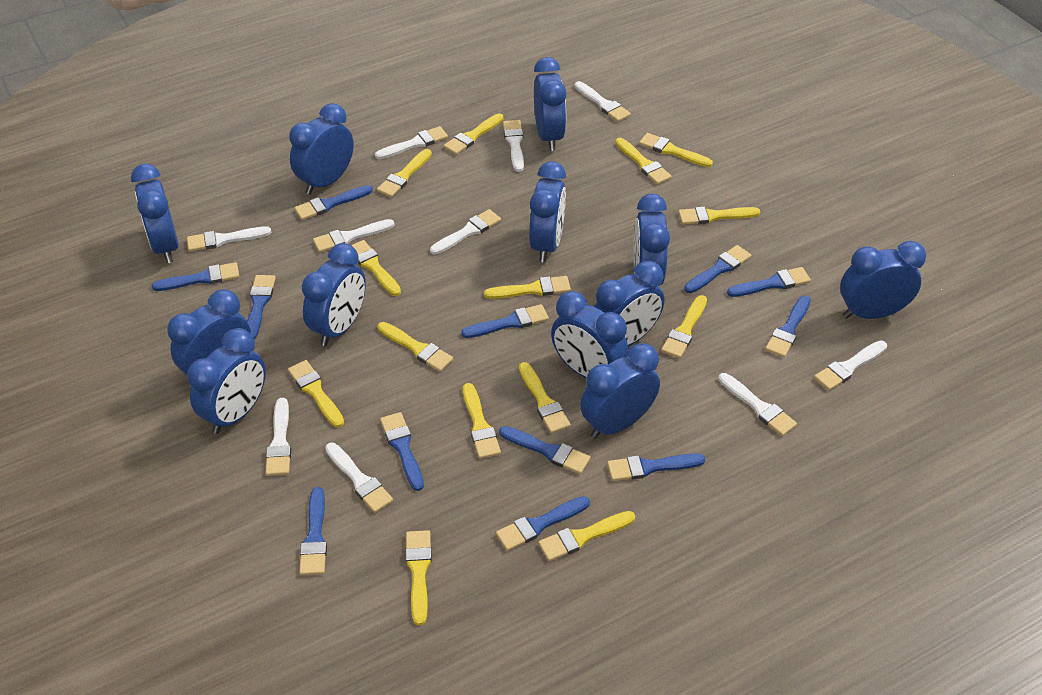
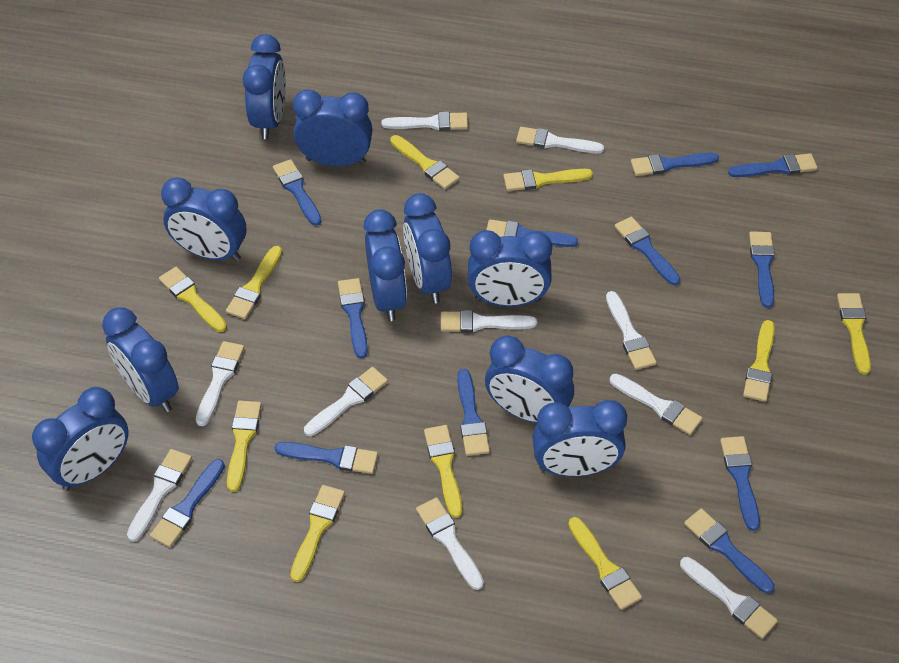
blue clock: 12 -> 10
yellow brush: 14 -> 10

